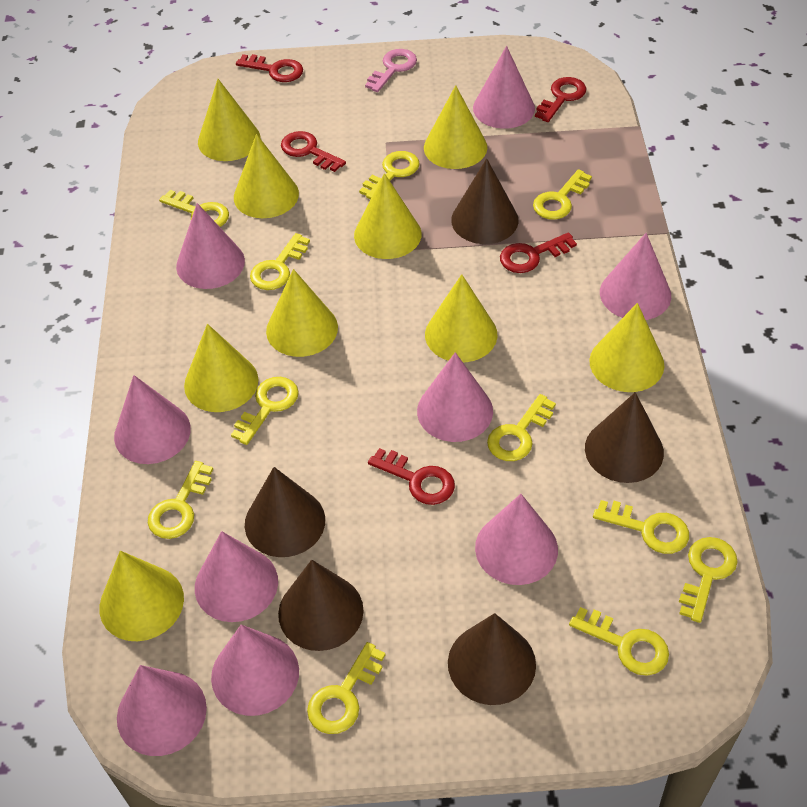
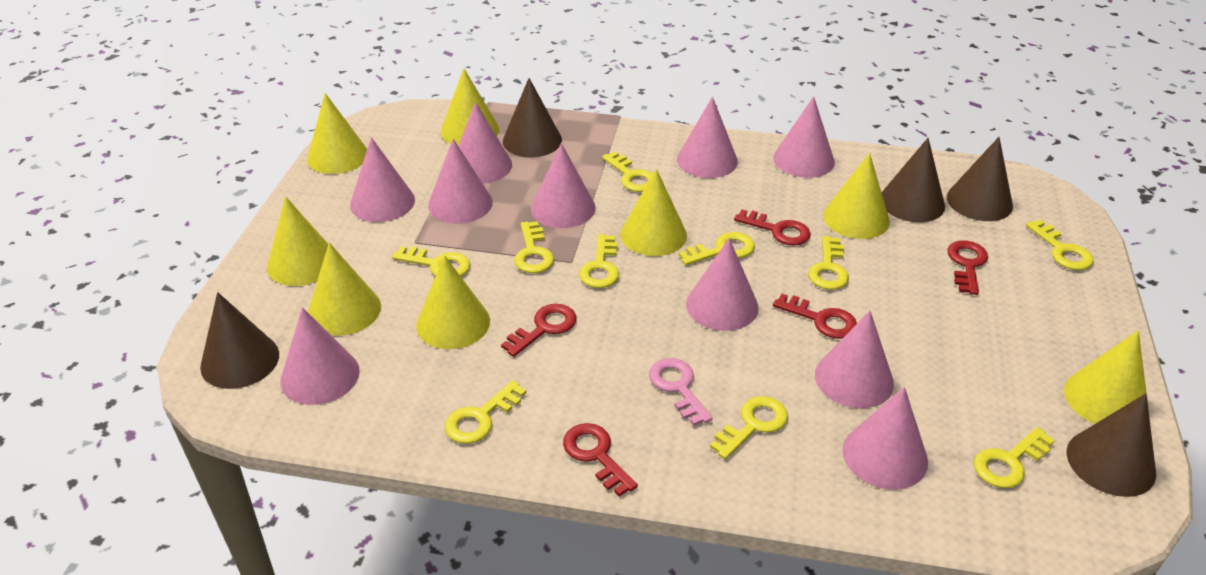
pink cone: 9 -> 10
yellow cone: 9 -> 8
yellow key: 11 -> 10

